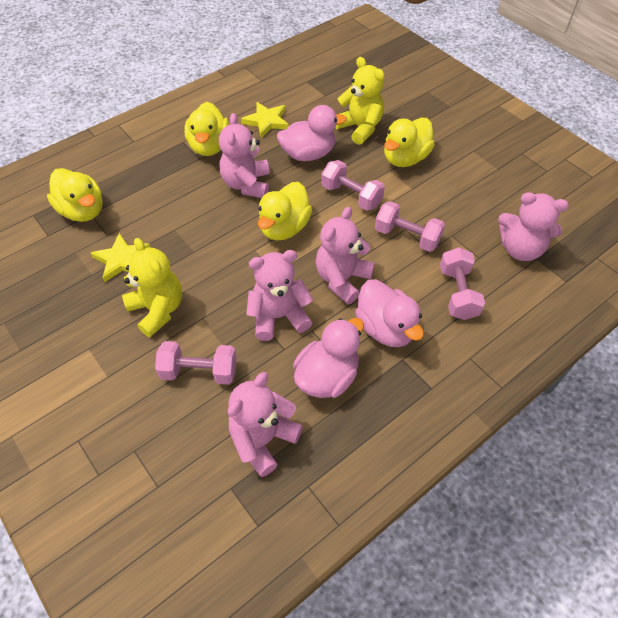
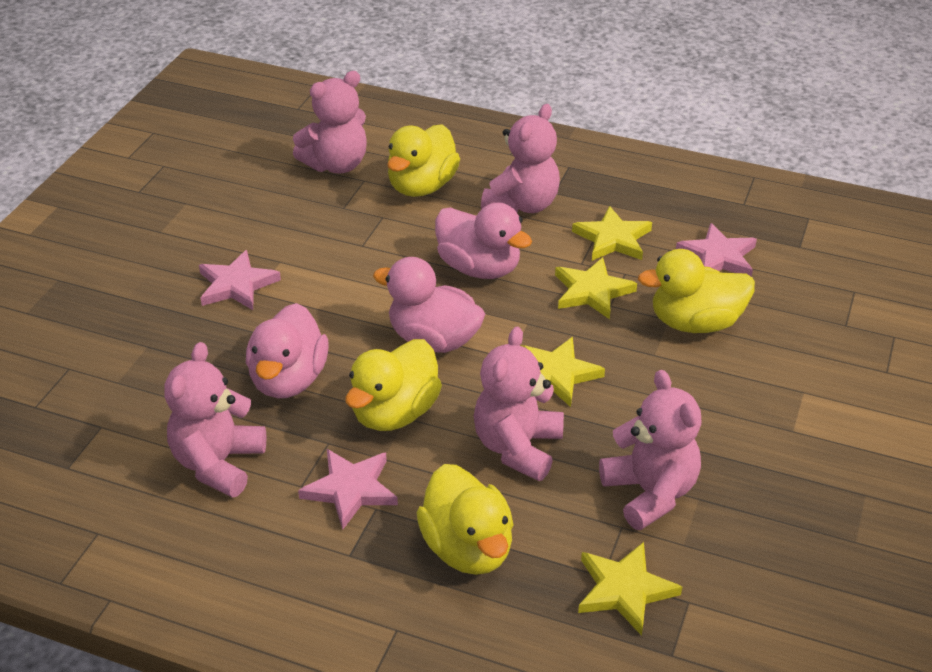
pink dumbbell: 4 -> 0
pink star: 0 -> 3
yellow star: 2 -> 4
yellow teddy bear: 2 -> 0

